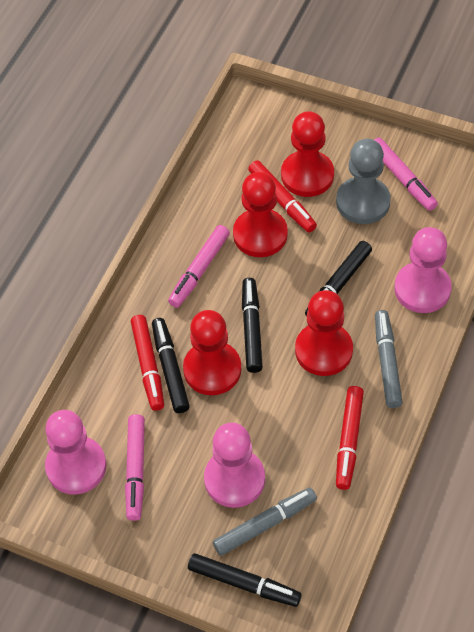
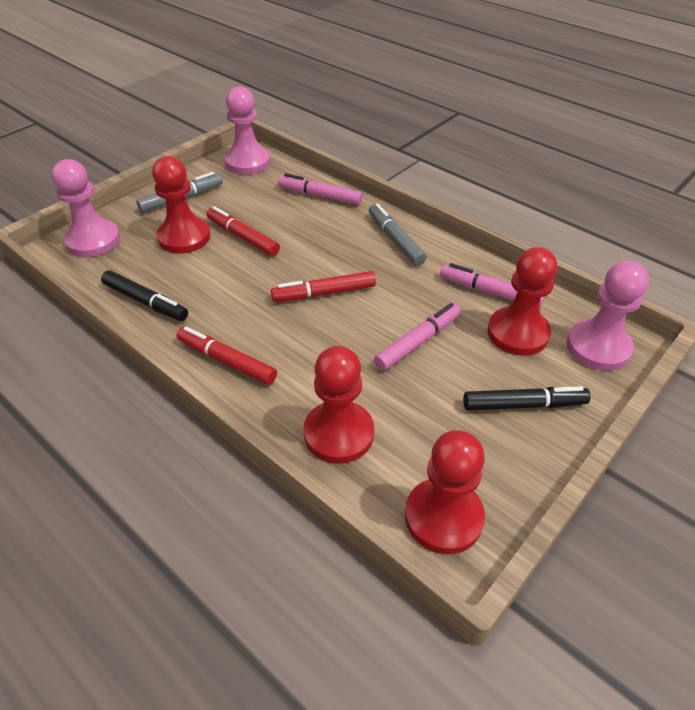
black marker: 4 -> 2
grey pawn: 1 -> 0

